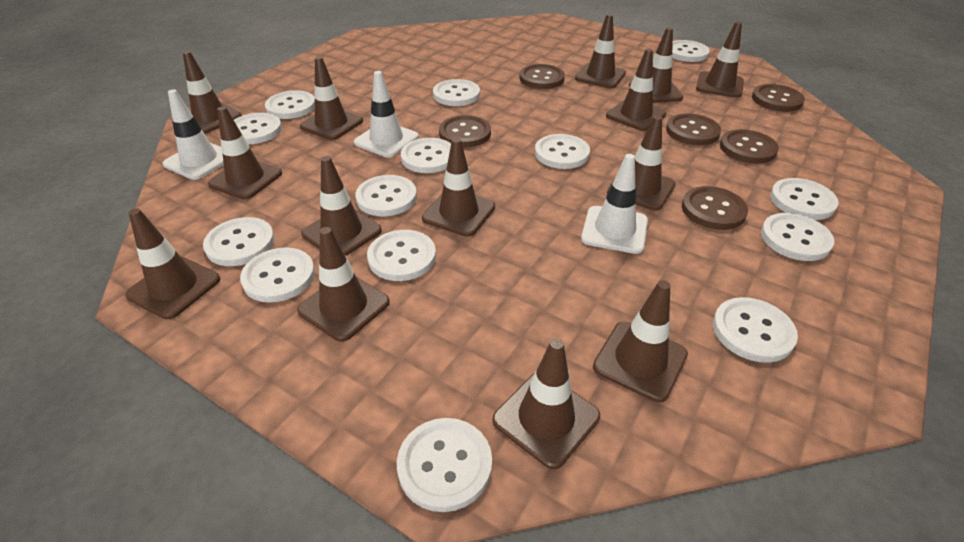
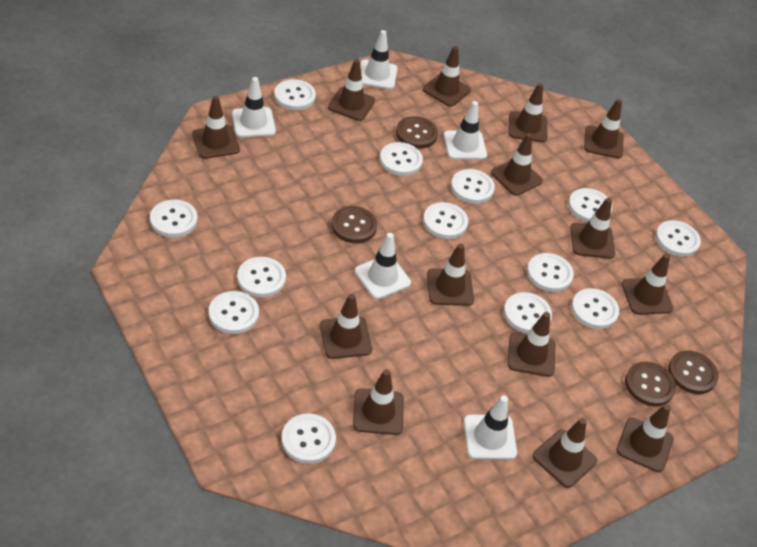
brown button: 6 -> 4
white button: 14 -> 13
white traffic cone: 3 -> 5

